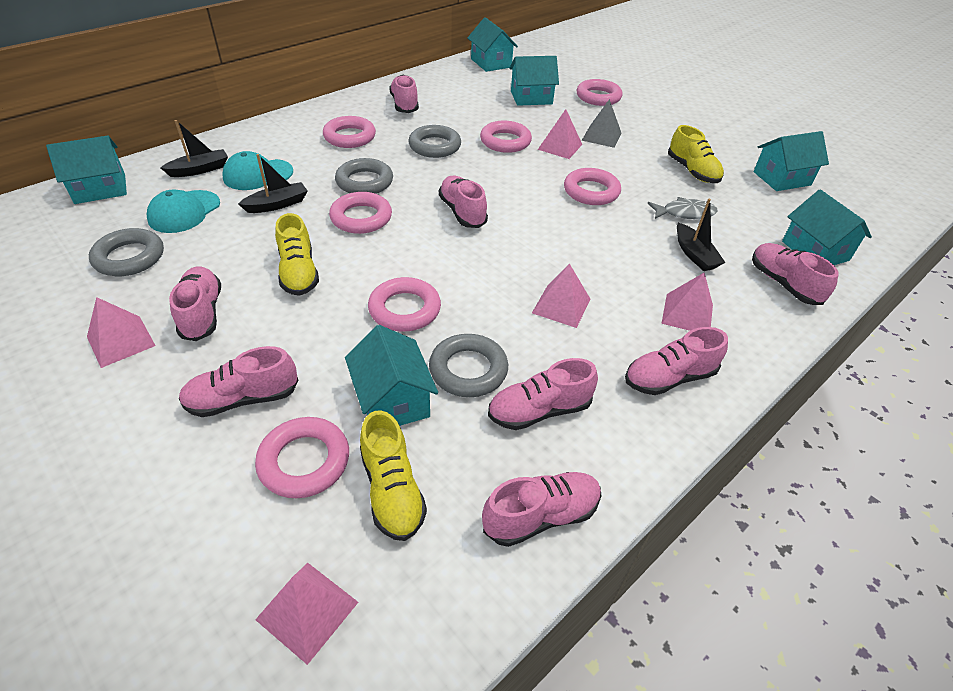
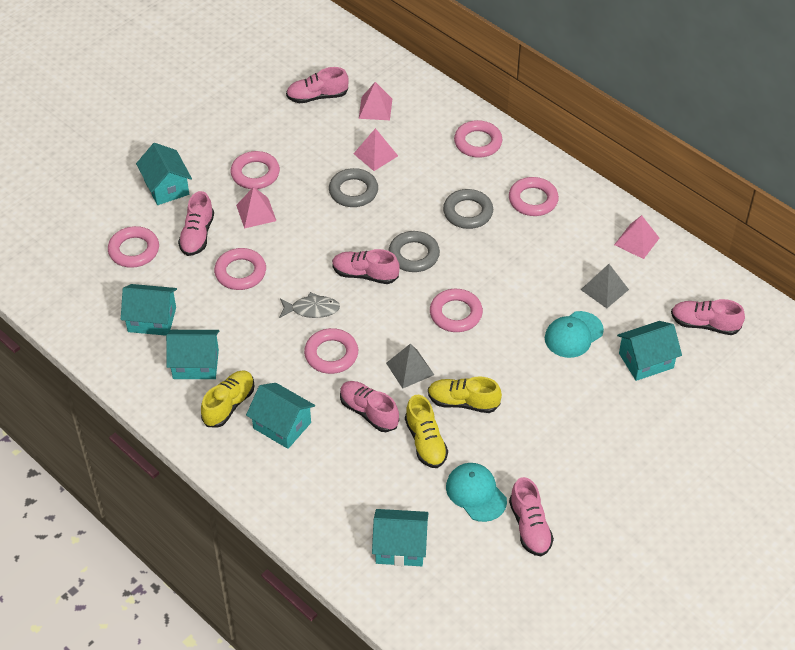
black boat: 3 -> 0
grey pyramid: 1 -> 2
grey ring: 4 -> 3
pink pyramid: 5 -> 4
pink shoe: 8 -> 6

